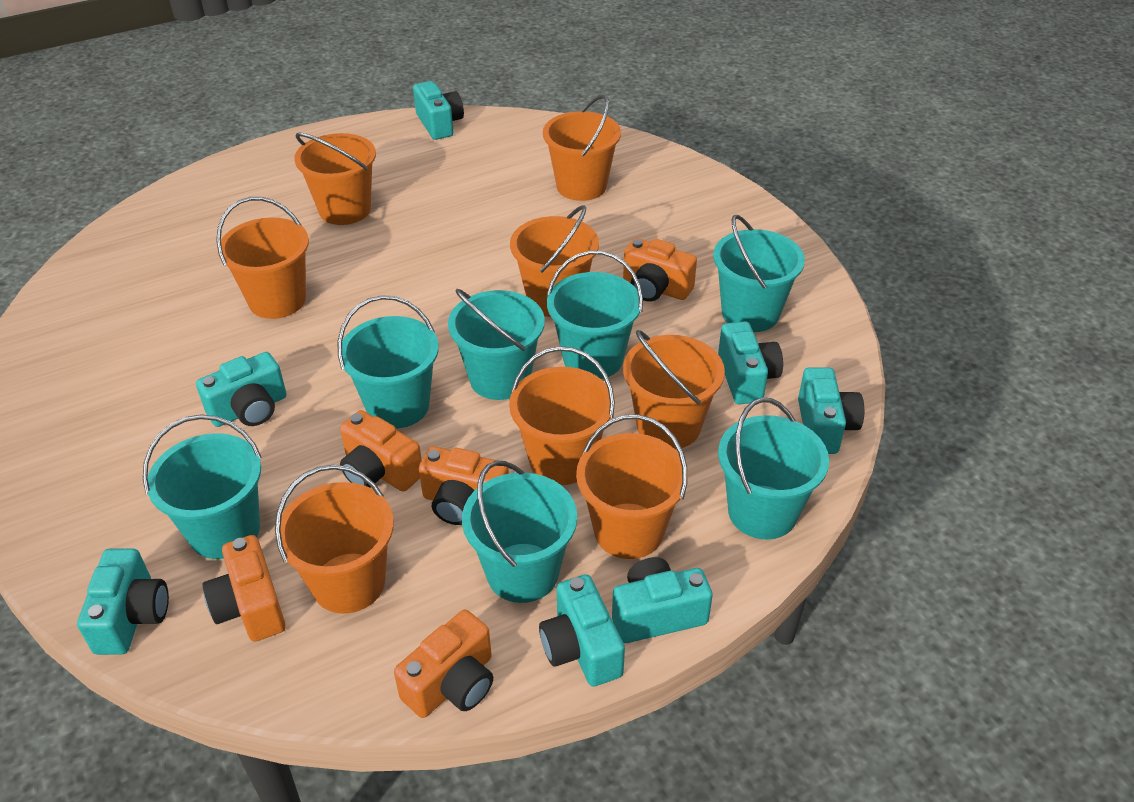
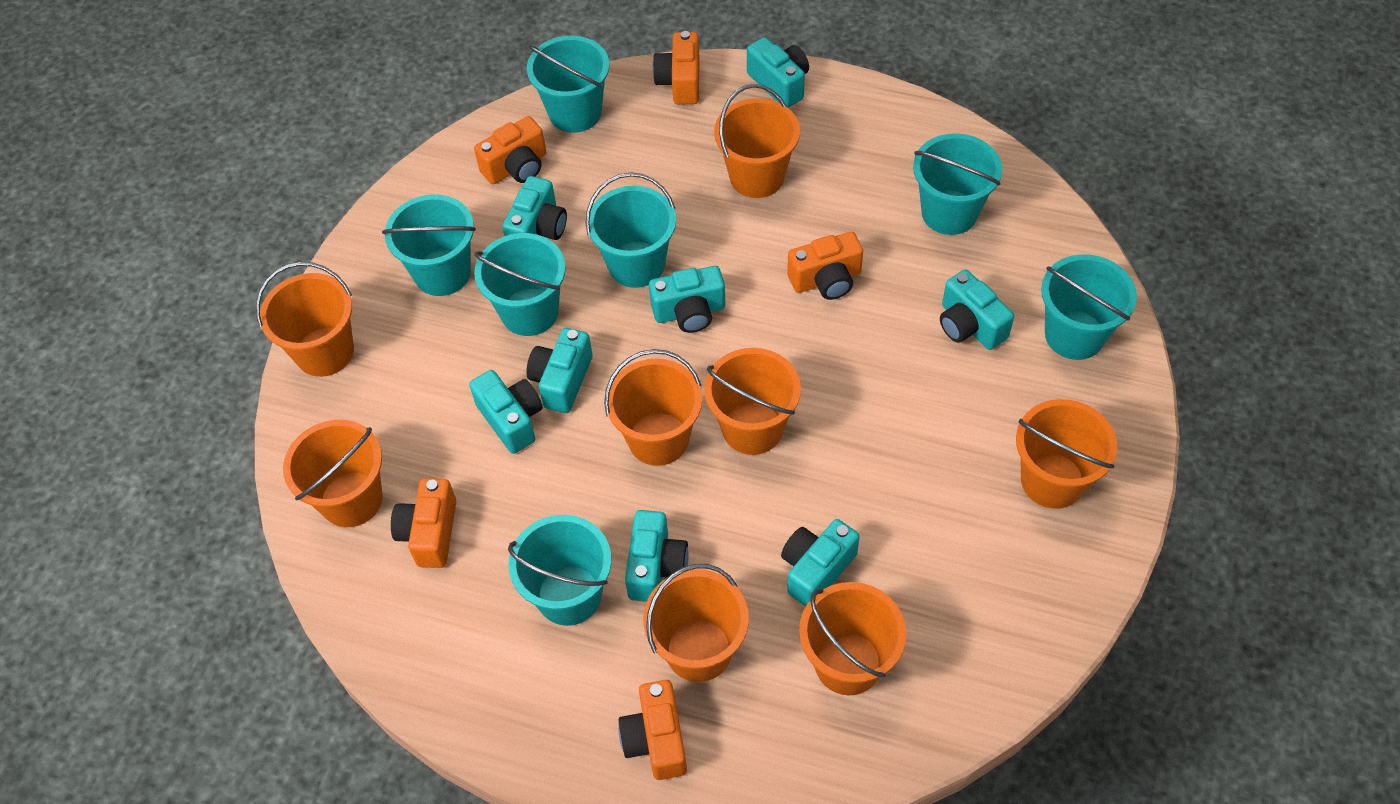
turquoise camera: 7 -> 8

